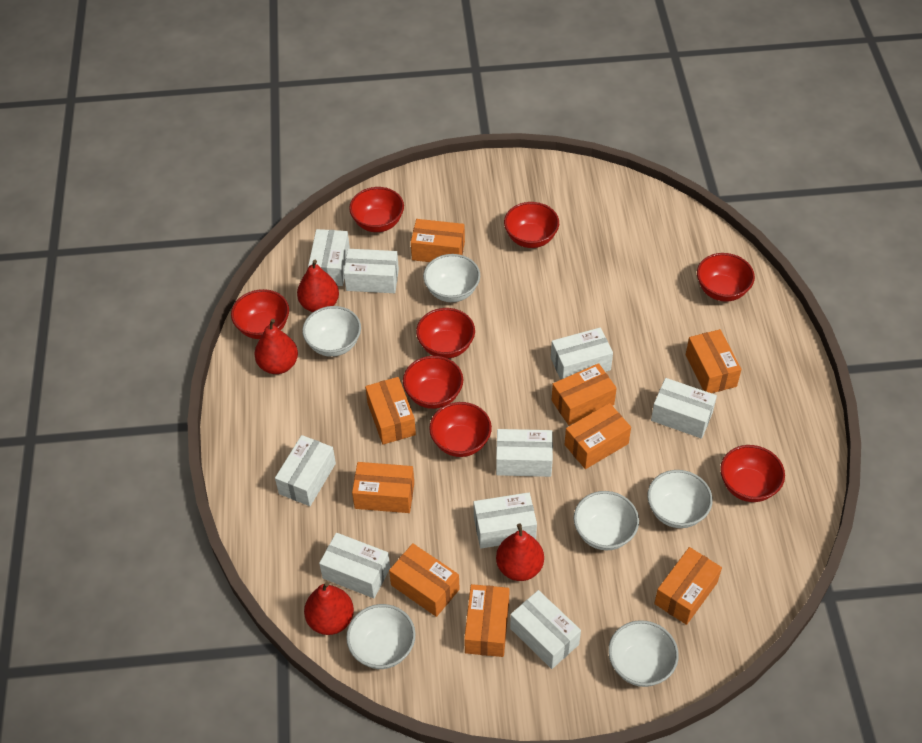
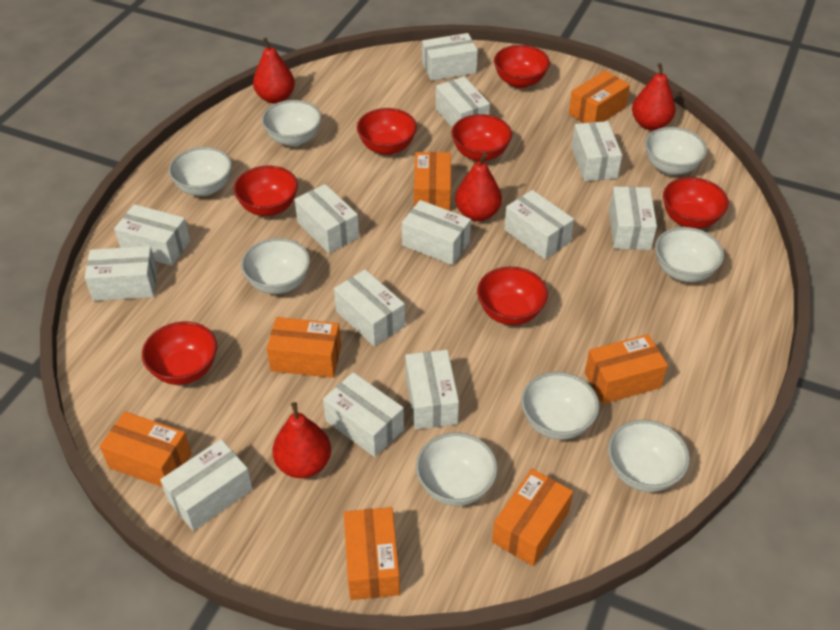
orange box: 9 -> 7
red bowl: 8 -> 7
white bowl: 6 -> 8
white box: 9 -> 13

